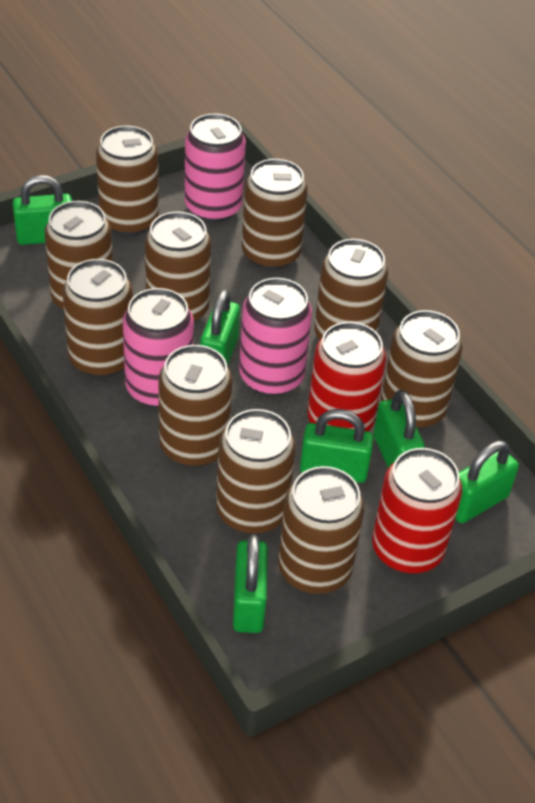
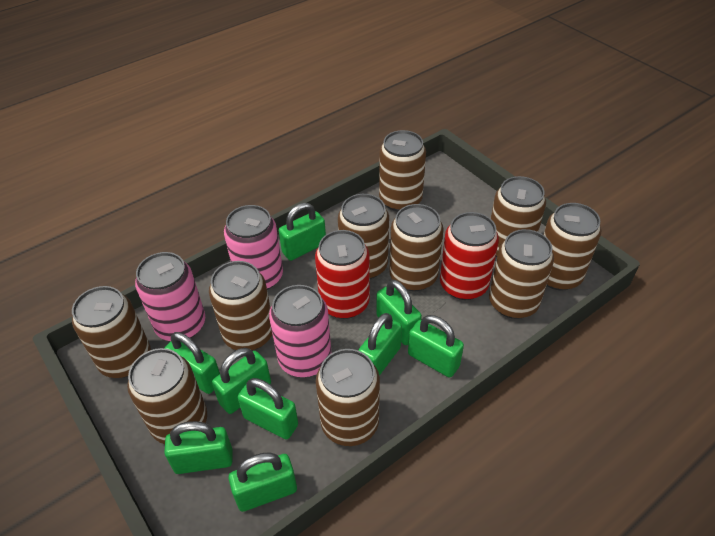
green padlock: 6 -> 9

